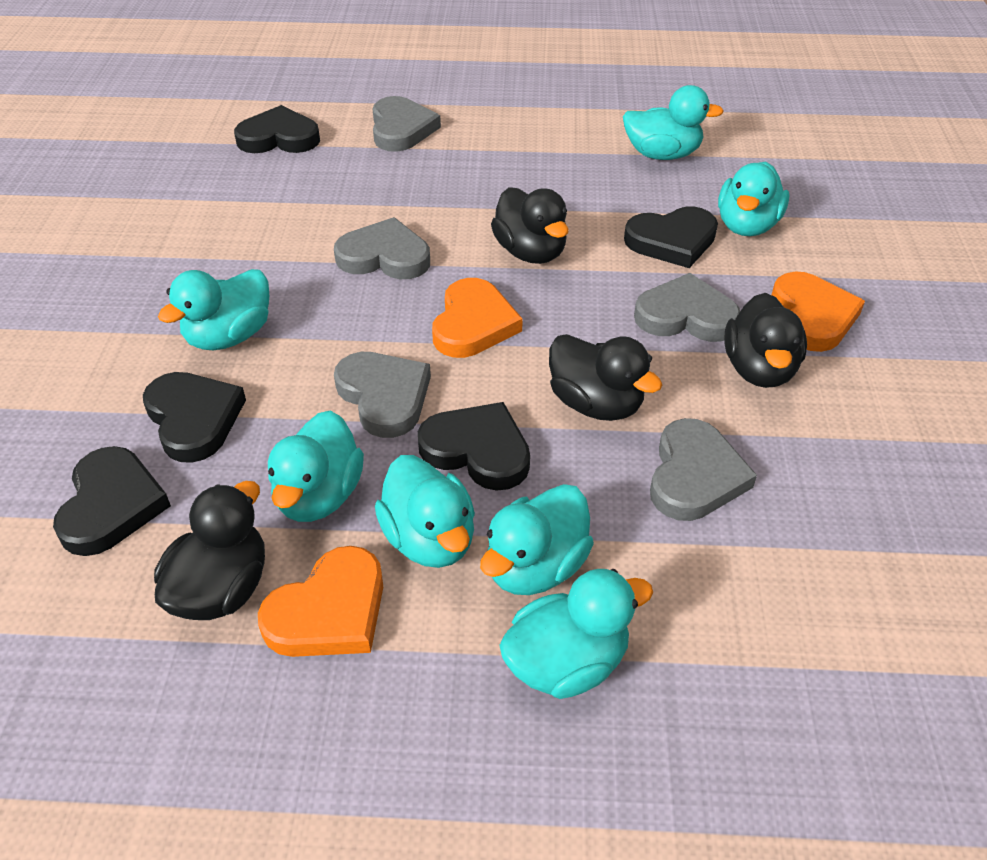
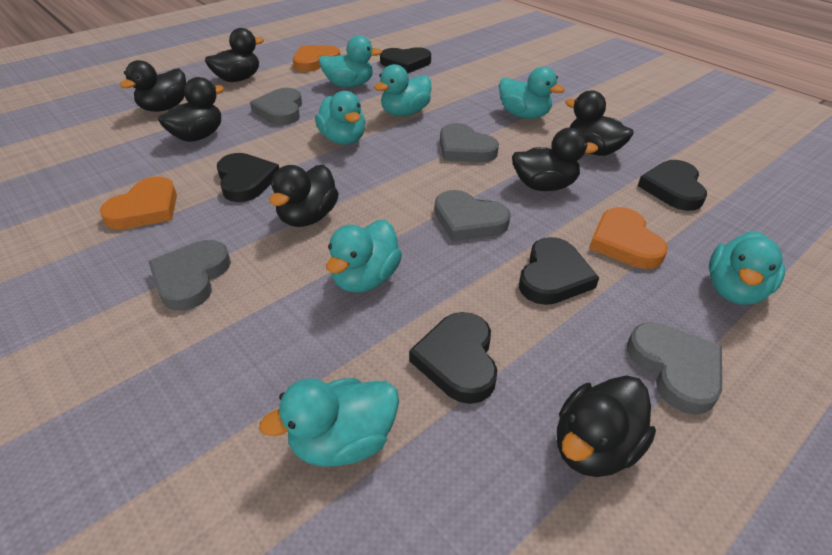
black duck: 4 -> 7

